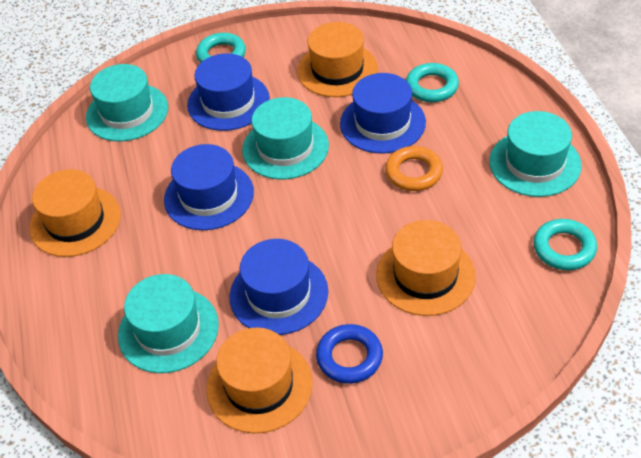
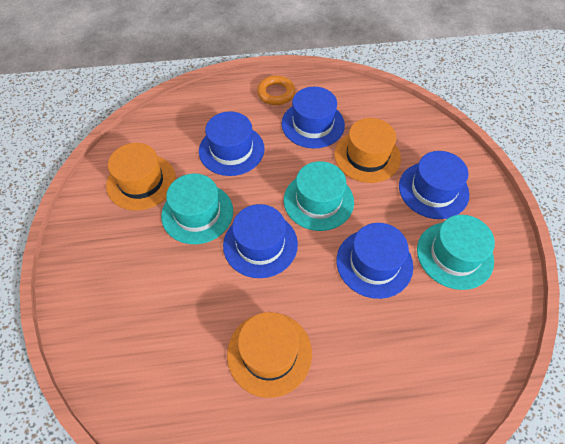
blue hat: 4 -> 5
blue ring: 1 -> 0
orange hat: 4 -> 3
turquoise hat: 4 -> 3
turquoise ring: 3 -> 0

